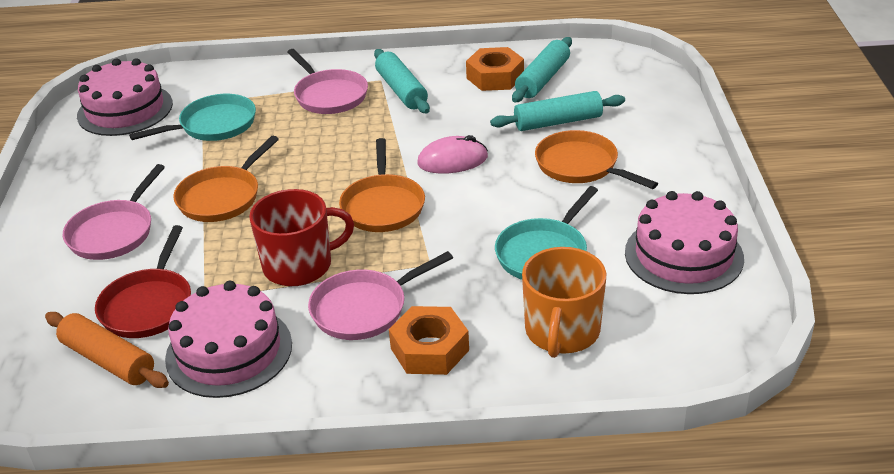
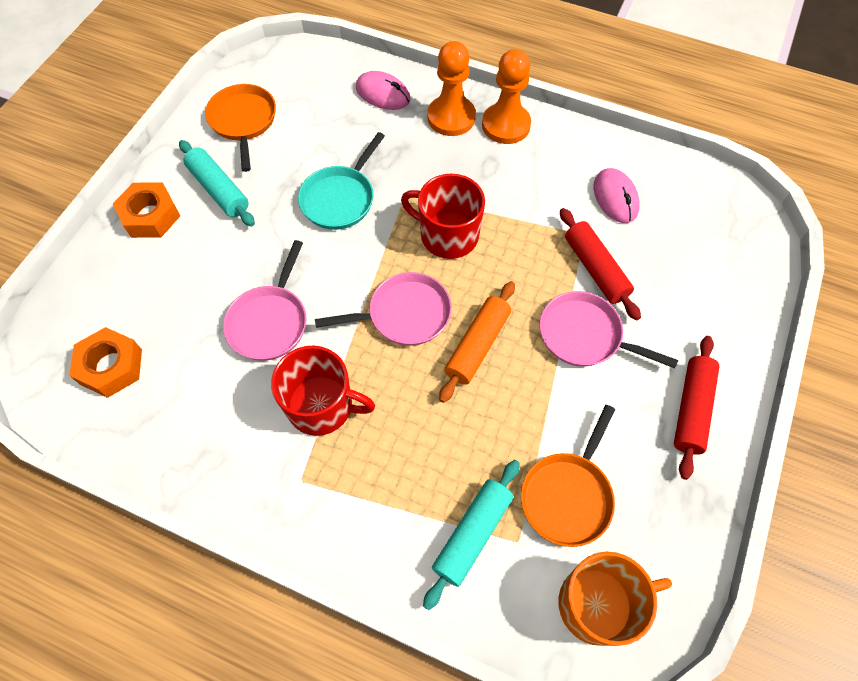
orange pan: 3 -> 2
orange pawn: 0 -> 2
pink cake: 3 -> 0
pink mouse: 1 -> 2
red mug: 1 -> 2
red pan: 1 -> 0
red rolling pin: 0 -> 2
turquoise pan: 2 -> 1
turquoise rolling pin: 3 -> 2

